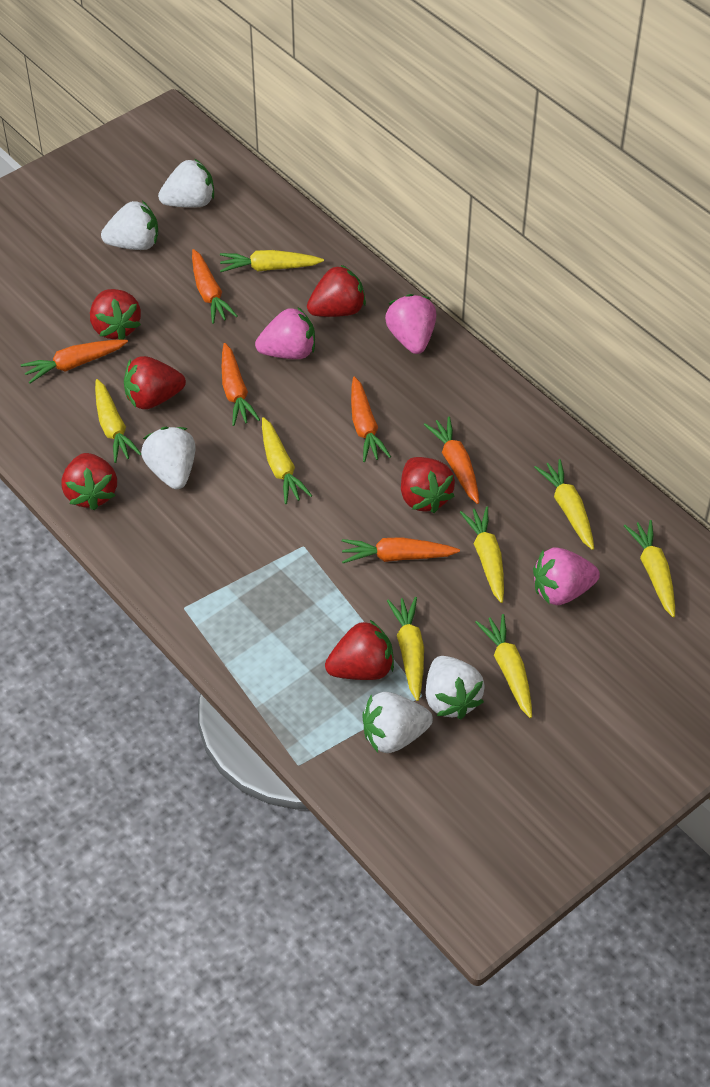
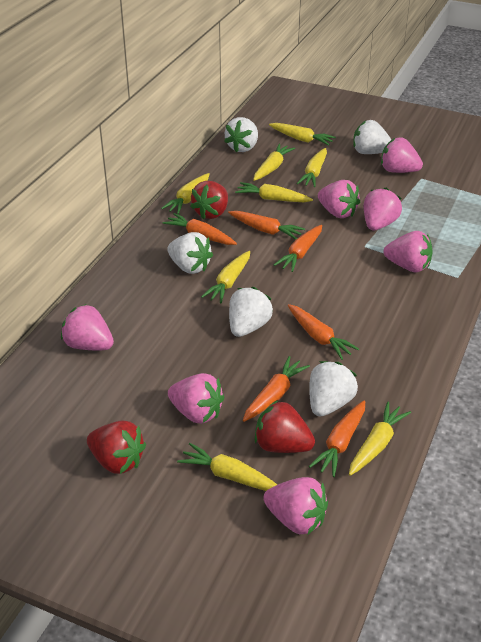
pink strawberry: 3 -> 7
red strawberry: 6 -> 3

